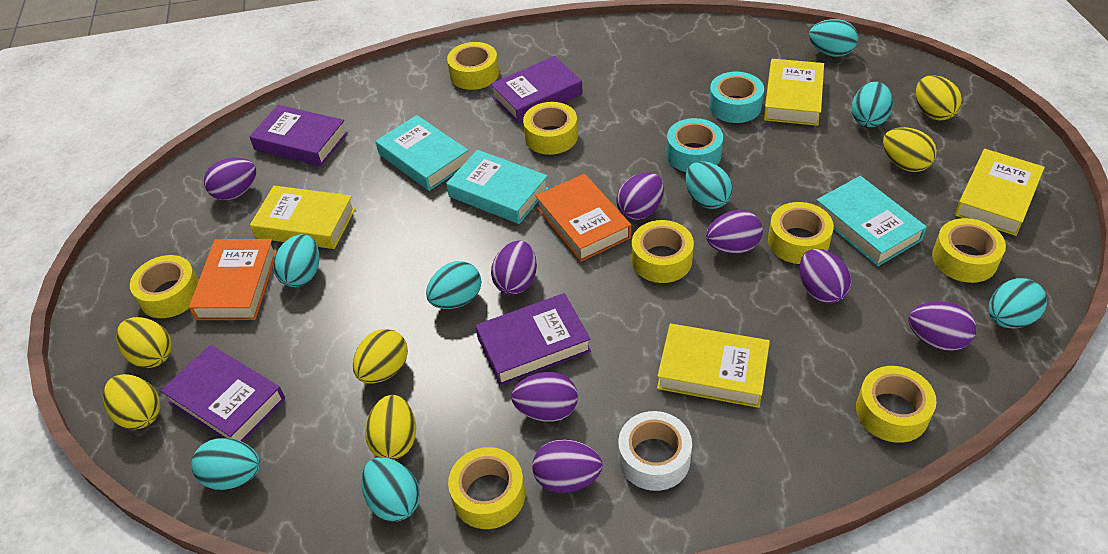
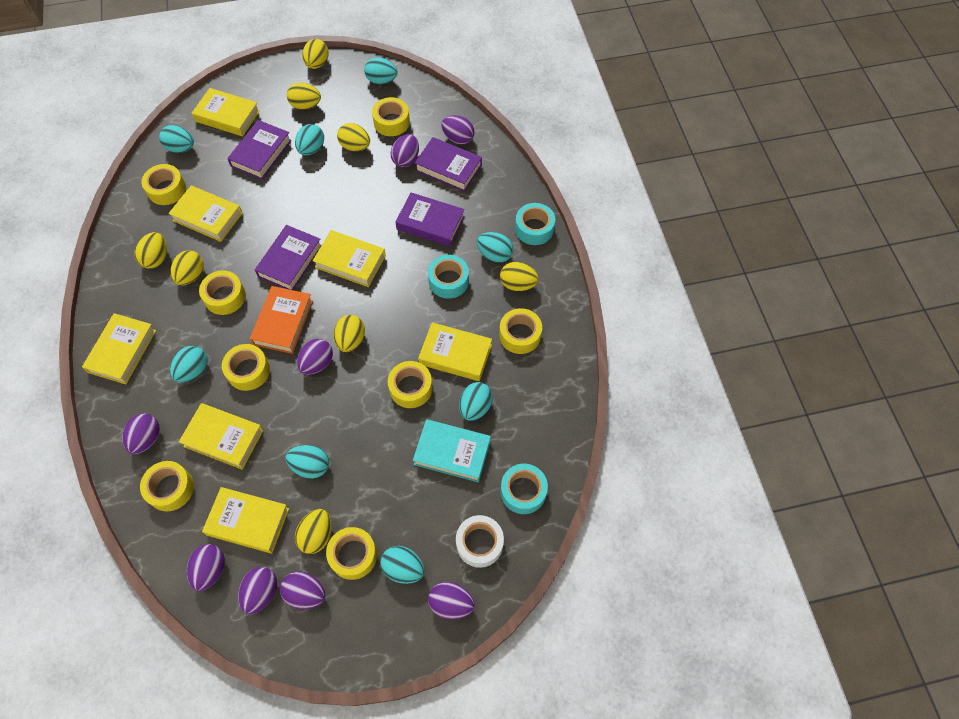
orange book: 2 -> 1
turquoise book: 3 -> 1
turquoise tape: 2 -> 3
yellow book: 4 -> 7
yellow egg: 6 -> 8

